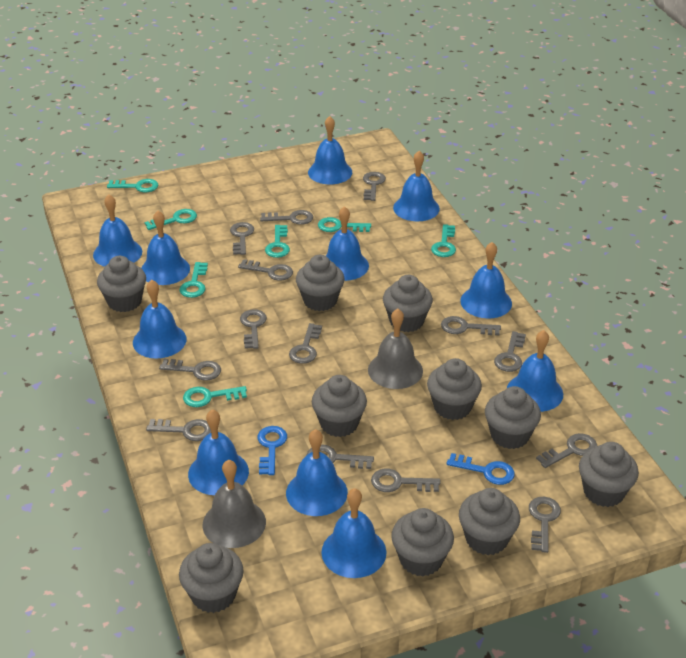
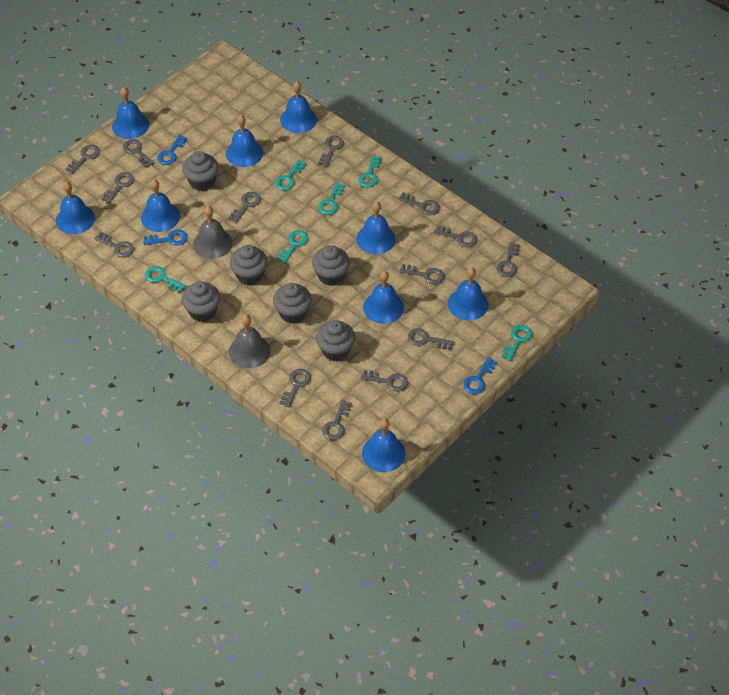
blue bell: 11 -> 9
blue key: 2 -> 3
grey cupcake: 10 -> 6
turquoise key: 7 -> 6

